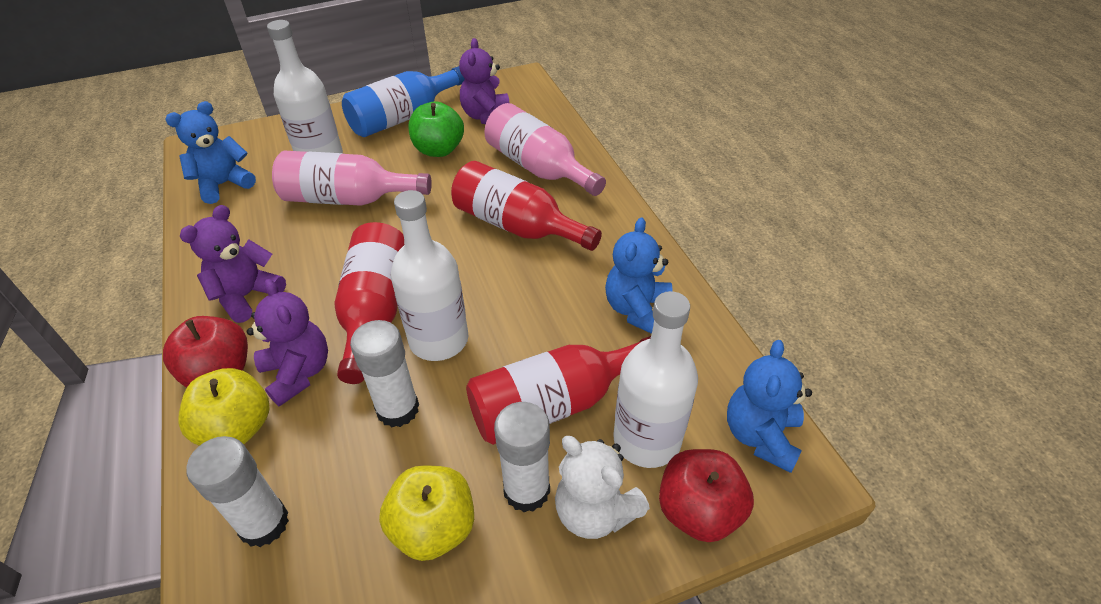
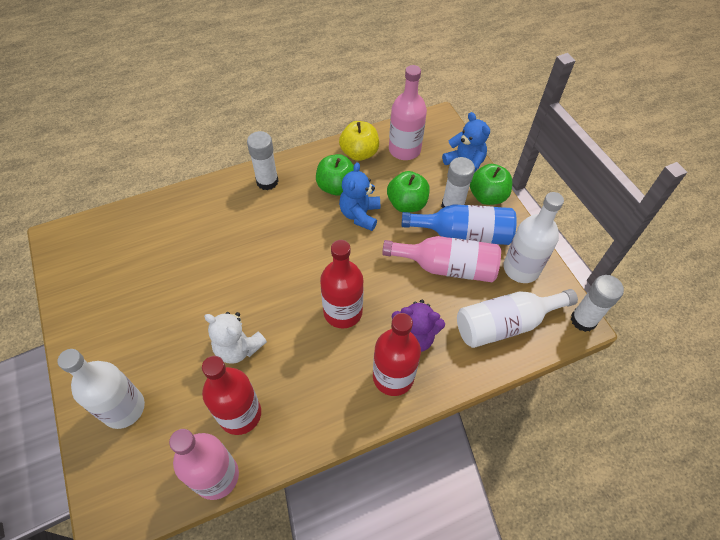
blue teddy bear: 3 -> 2
green apple: 1 -> 3
pink bottle: 2 -> 3
purple teddy bear: 3 -> 1
red apple: 2 -> 0
yellow apple: 2 -> 1

